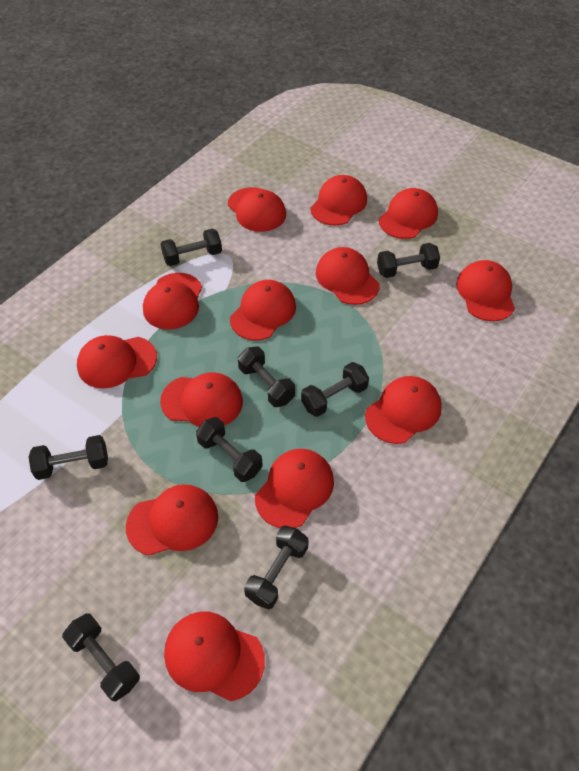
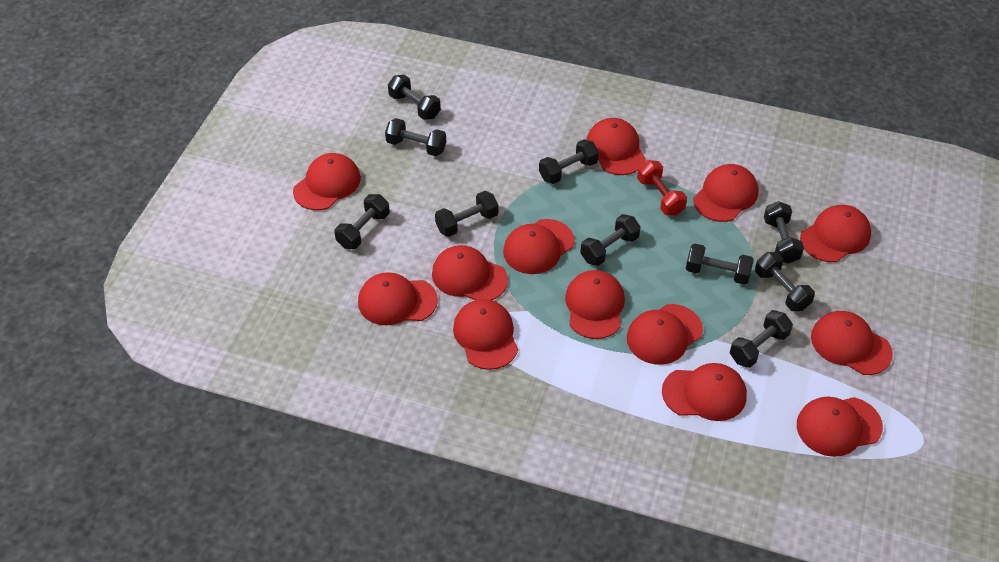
black dumbbell: 8 -> 10
red dumbbell: 0 -> 1

